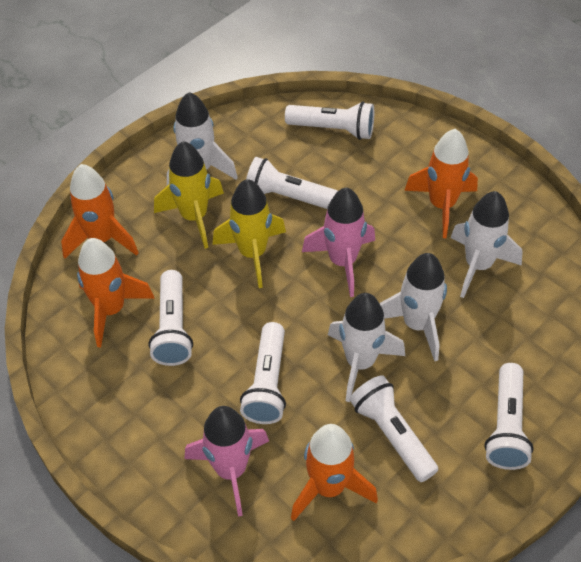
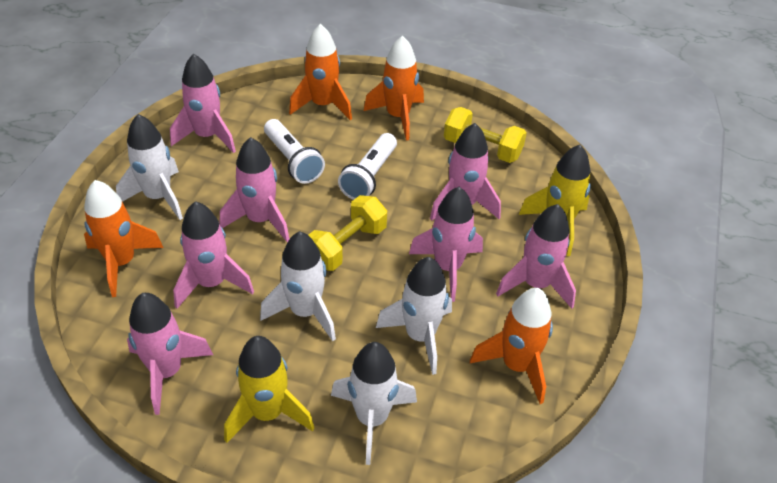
pink rocket: 2 -> 7
white flashlight: 6 -> 2
yellow dumbbell: 0 -> 2

